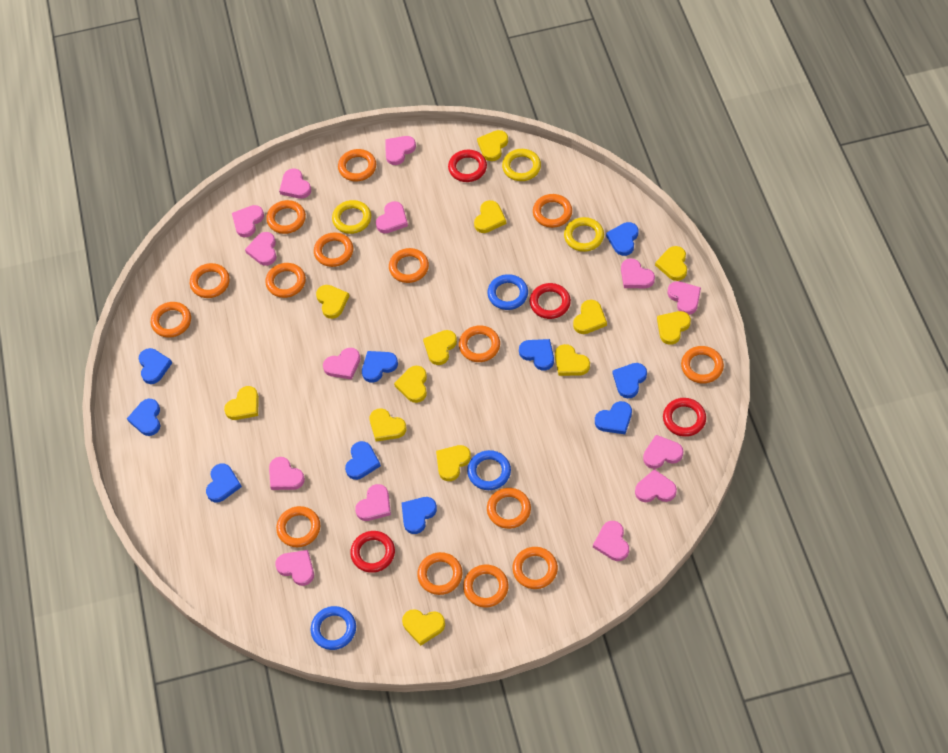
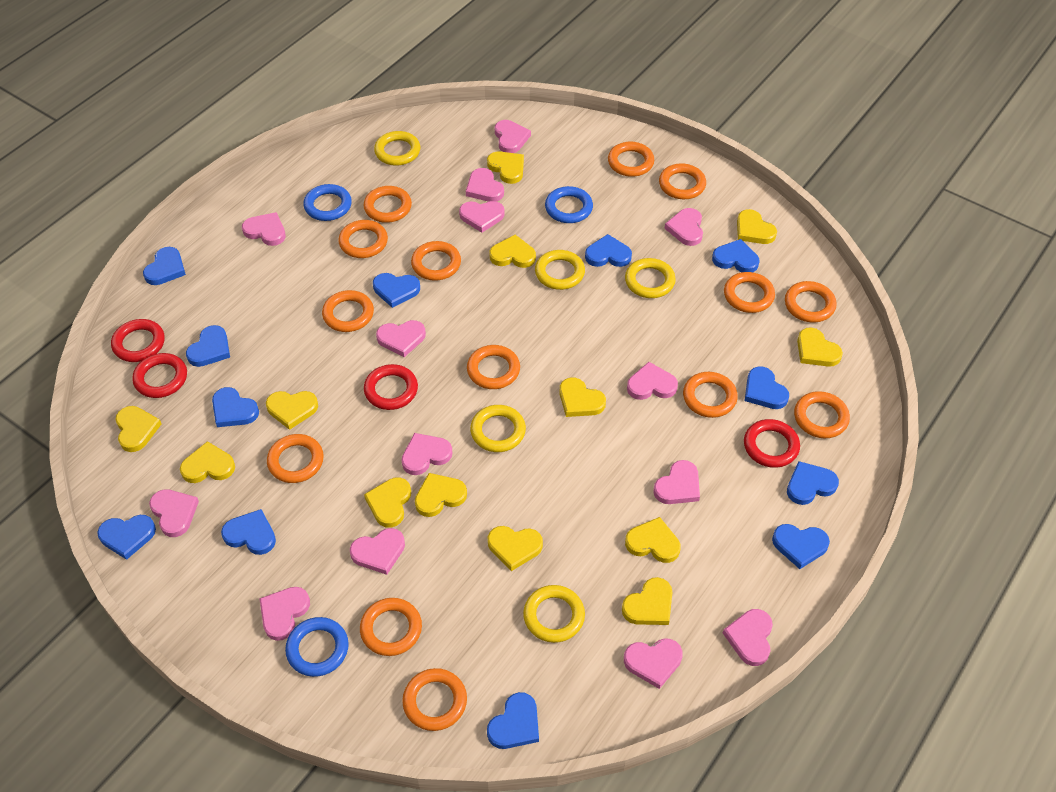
blue heart: 10 -> 12
orange ring: 15 -> 14
yellow ring: 3 -> 5

